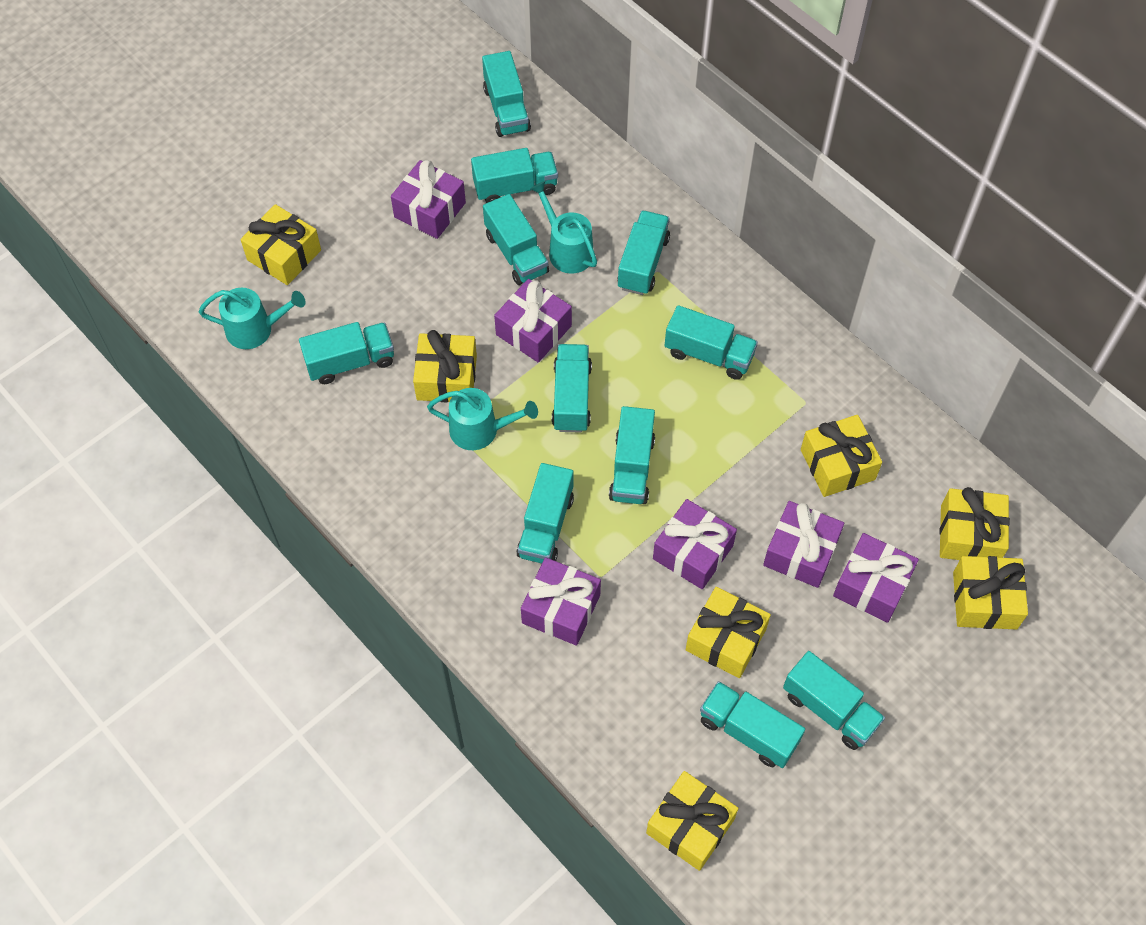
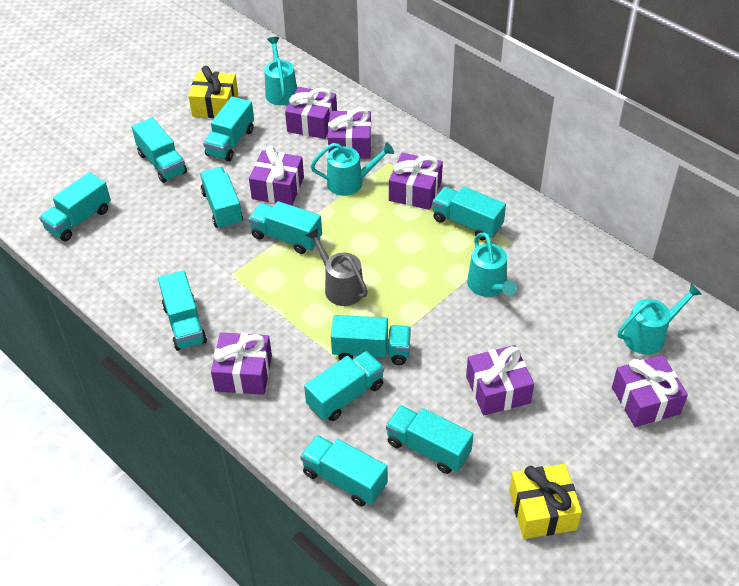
grey watering can: 0 -> 1
purple gift: 6 -> 7
turquoise watering can: 3 -> 4
yellow gift: 7 -> 2

